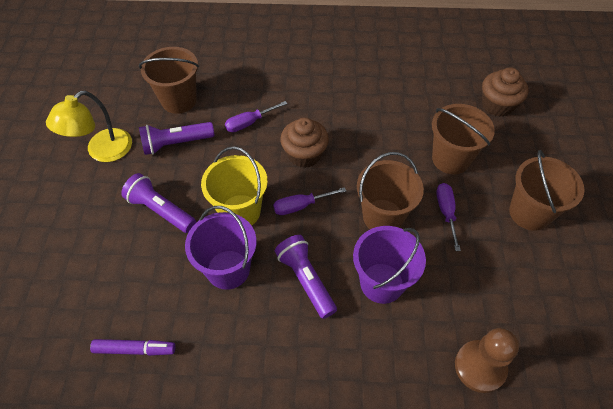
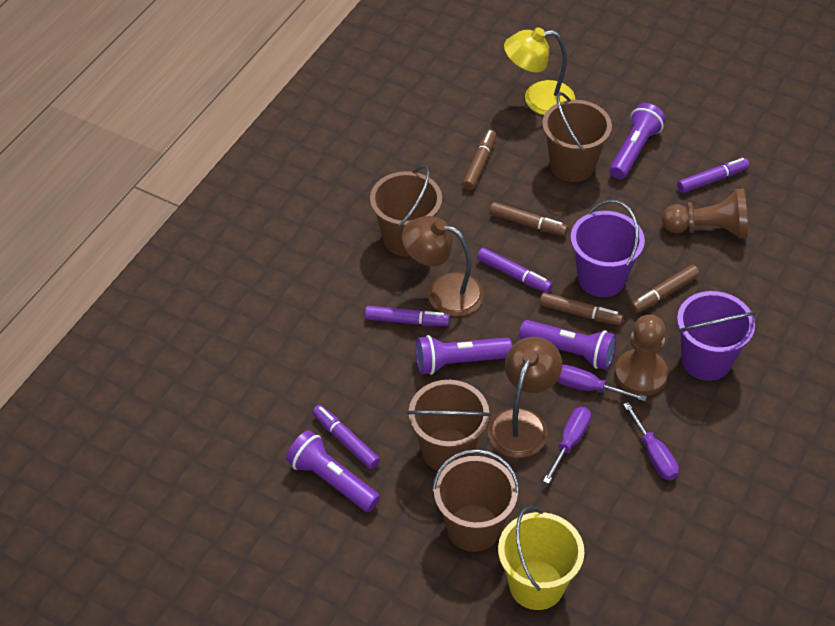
brown cupcake: 2 -> 0
brown lamp: 0 -> 2
brown marker: 0 -> 4
brown pawn: 1 -> 2
purple flashlight: 3 -> 4
purple marker: 1 -> 4

